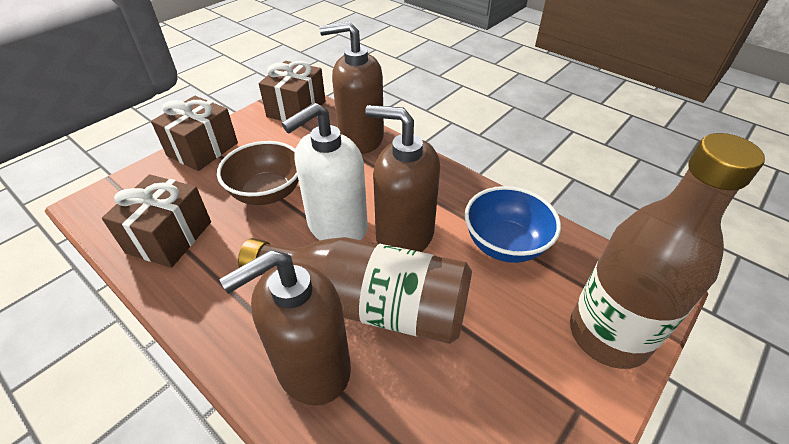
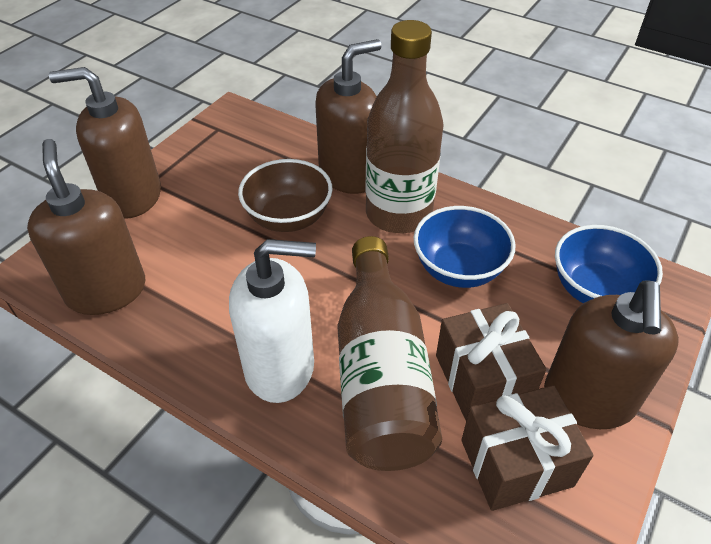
blue bowl: 1 -> 2
brown gift: 3 -> 2
brown soap dispenser: 3 -> 4

